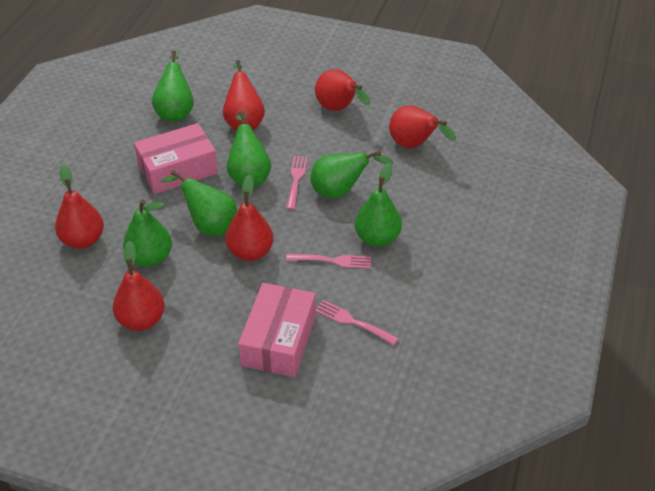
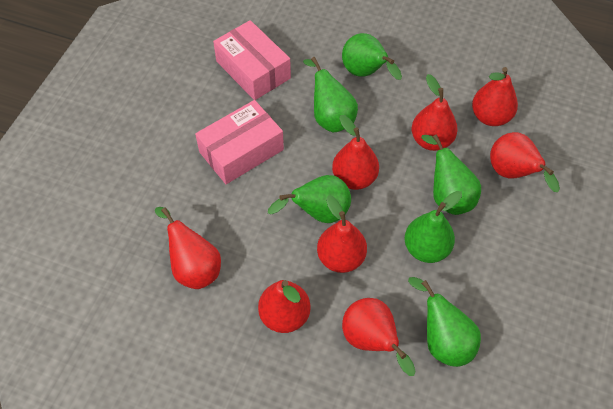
pink fork: 3 -> 0
red pear: 6 -> 8

